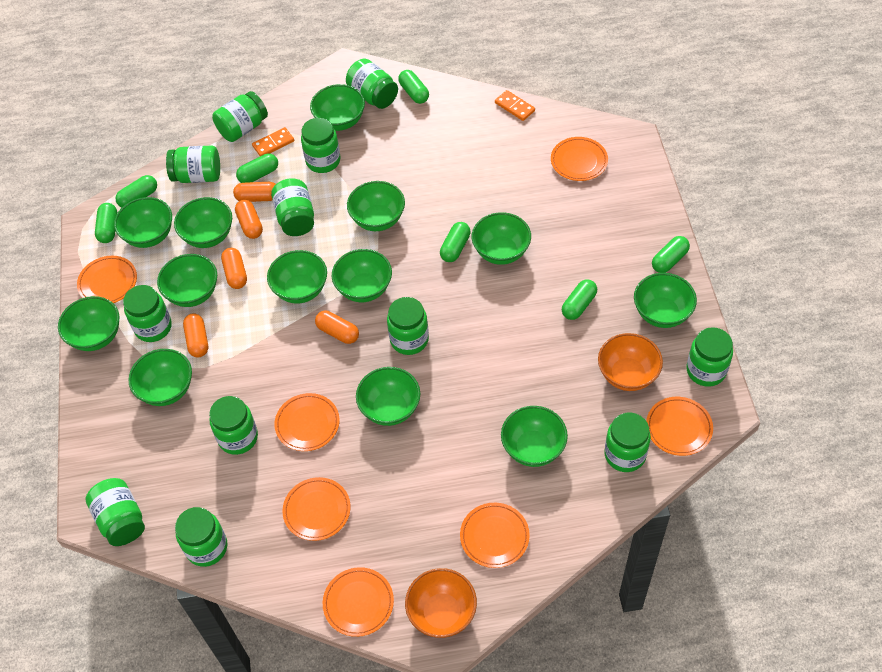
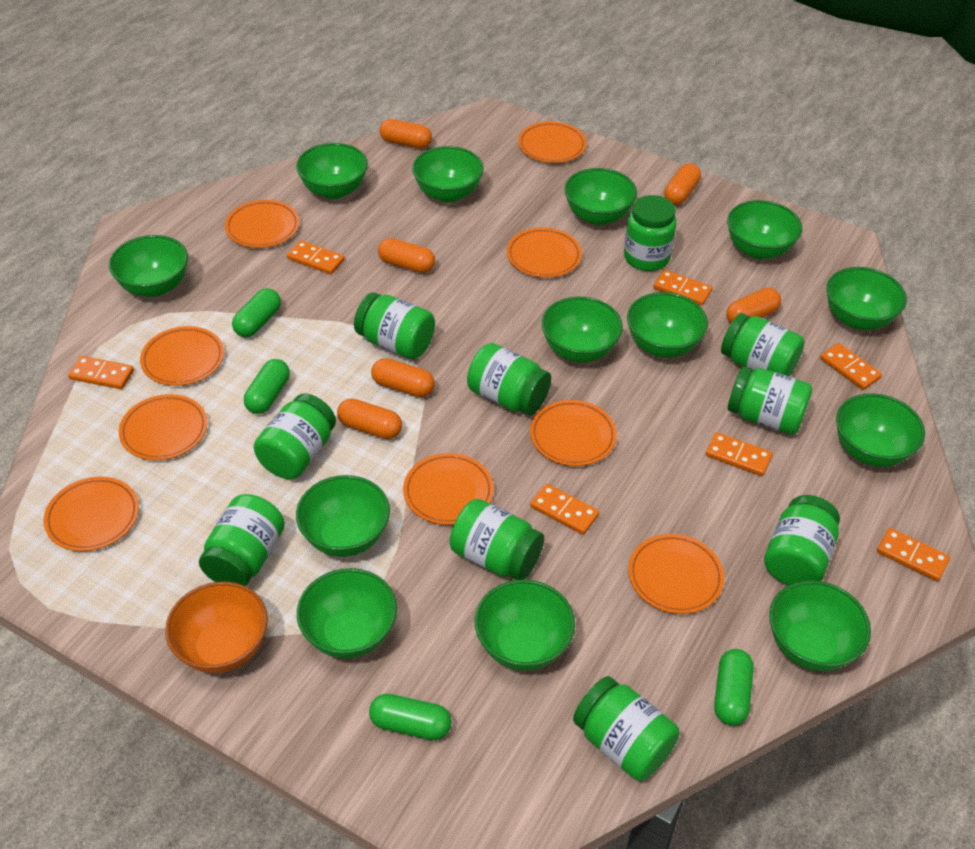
green capsule: 7 -> 4
green jar: 12 -> 10
orange bowl: 2 -> 1
orange capsule: 5 -> 6
orange domino: 2 -> 7
orange plate: 7 -> 9

